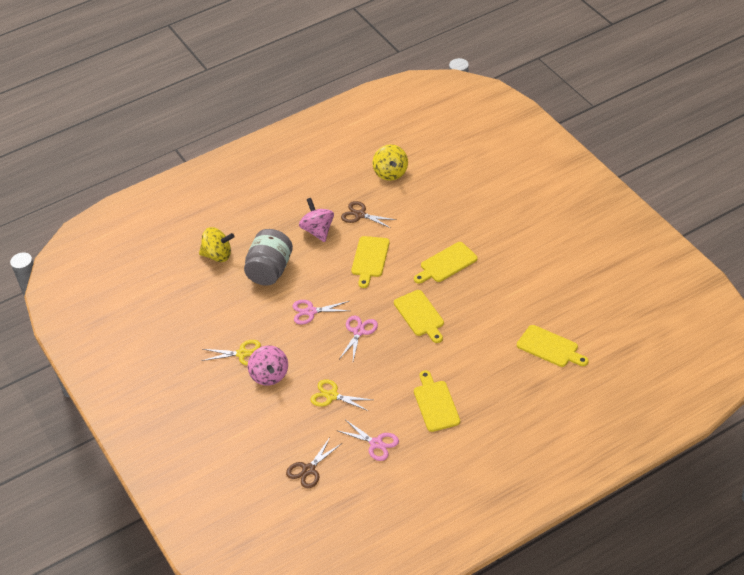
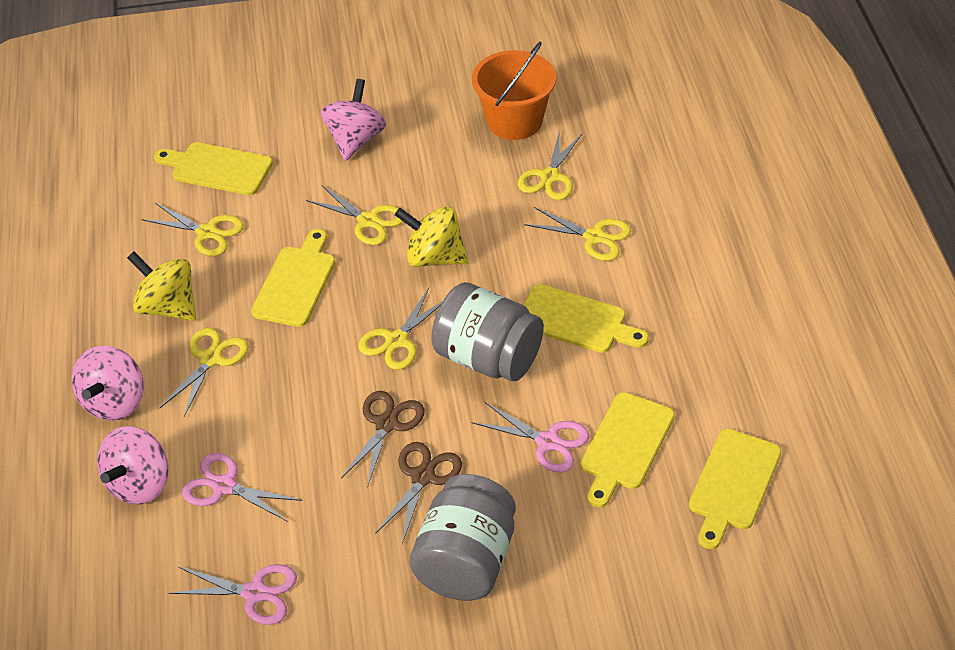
grey jar: 1 -> 2
orange bucket: 0 -> 1
pink spinning top: 2 -> 3
yellow scissors: 2 -> 6

